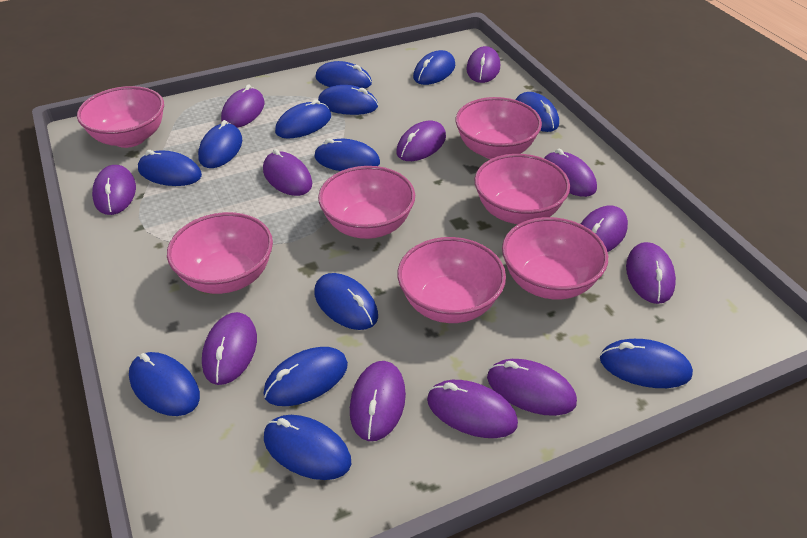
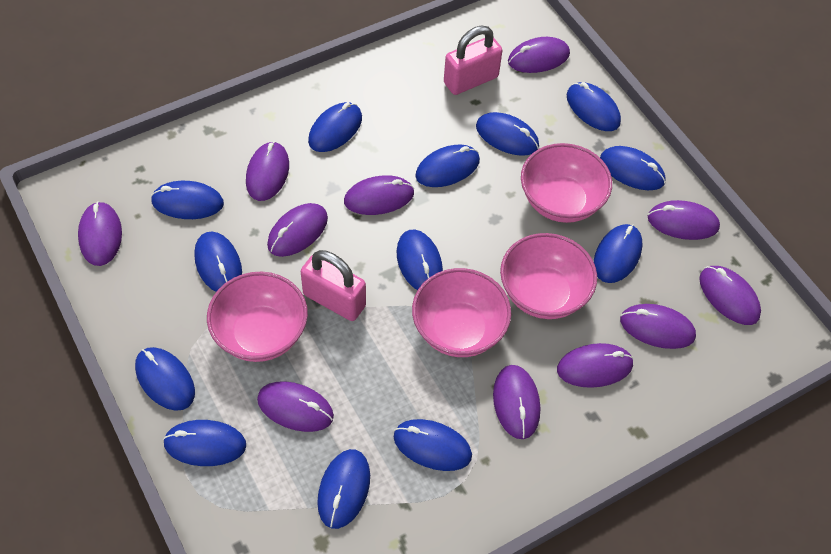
pink bowl: 7 -> 4
pink padlock: 0 -> 2
purple mouse: 12 -> 11

